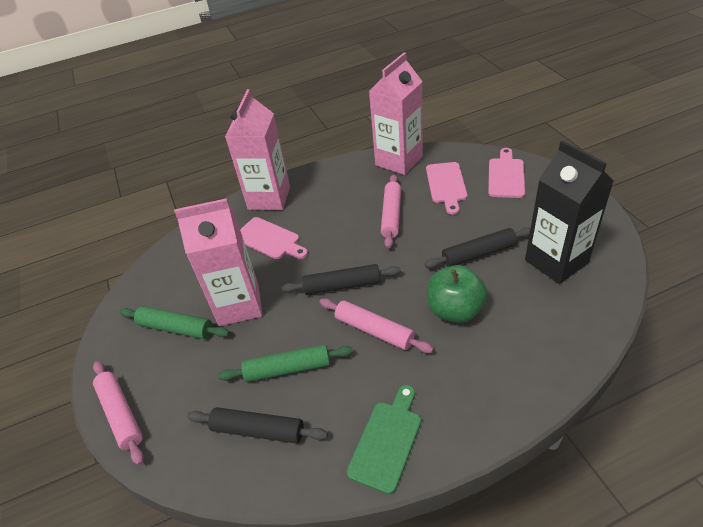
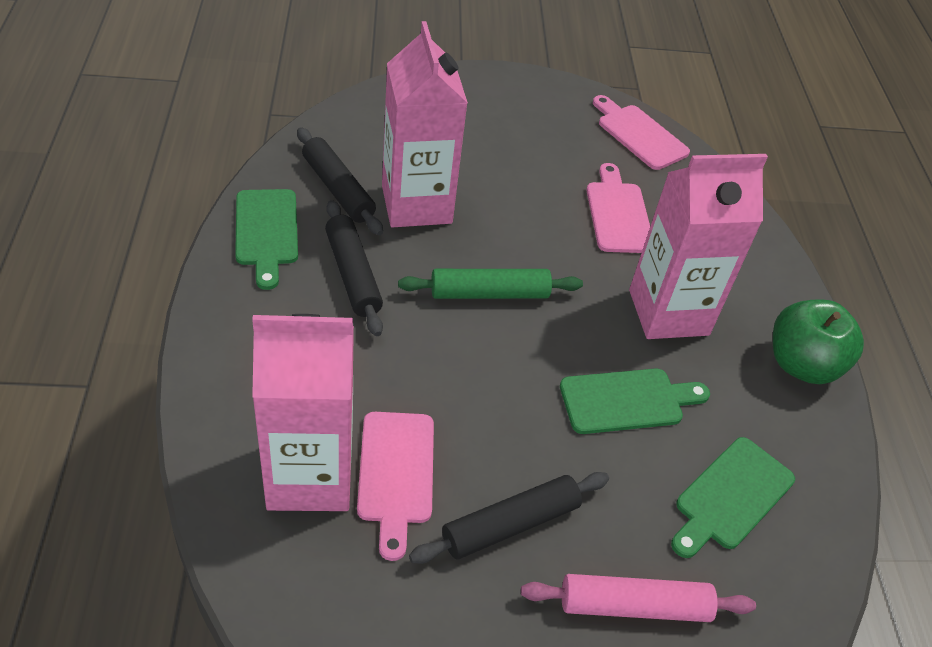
black carton: 1 -> 0
green cutting board: 1 -> 3
green rolling pin: 2 -> 1
pink rolling pin: 3 -> 1

